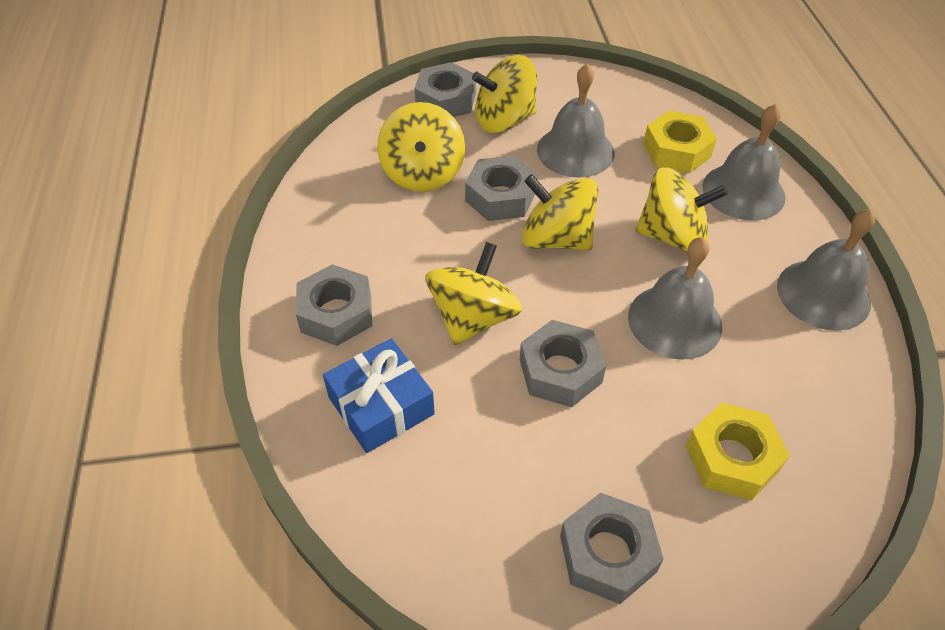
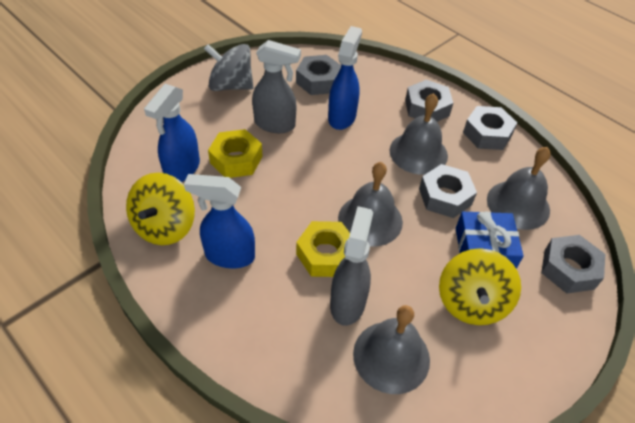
blue spray bottle: 0 -> 3
grey spinning top: 0 -> 1
grey spray bottle: 0 -> 2
yellow spinning top: 5 -> 2

